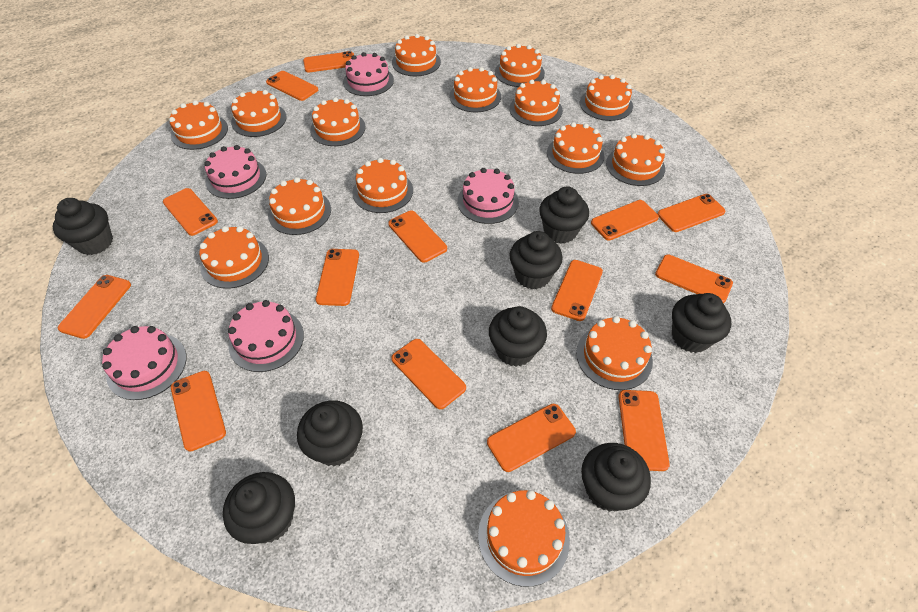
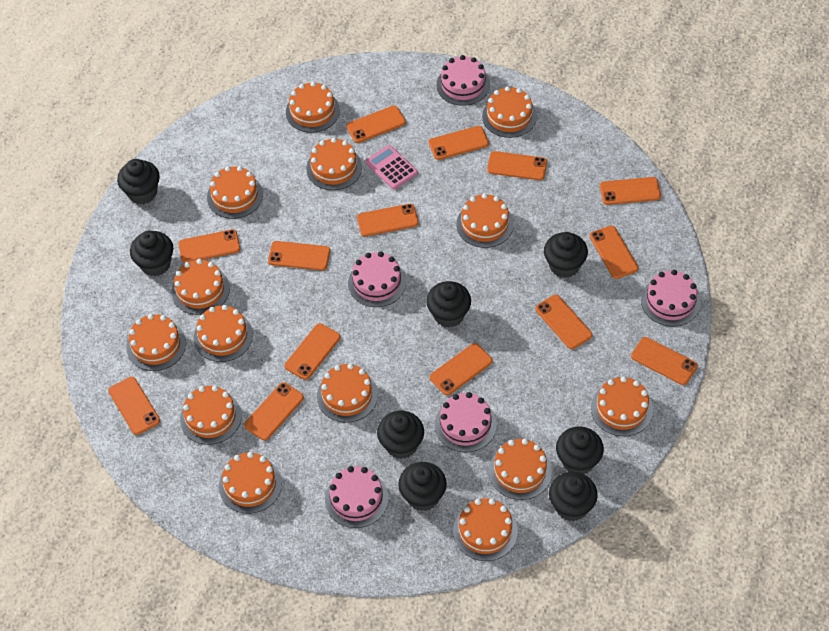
orange cake: 15 -> 14
pink calculator: 0 -> 1

